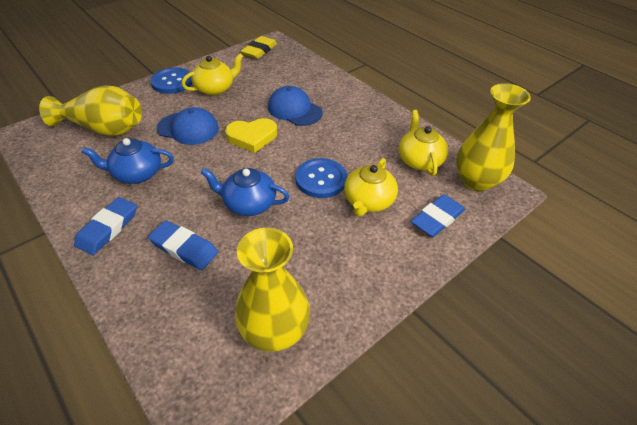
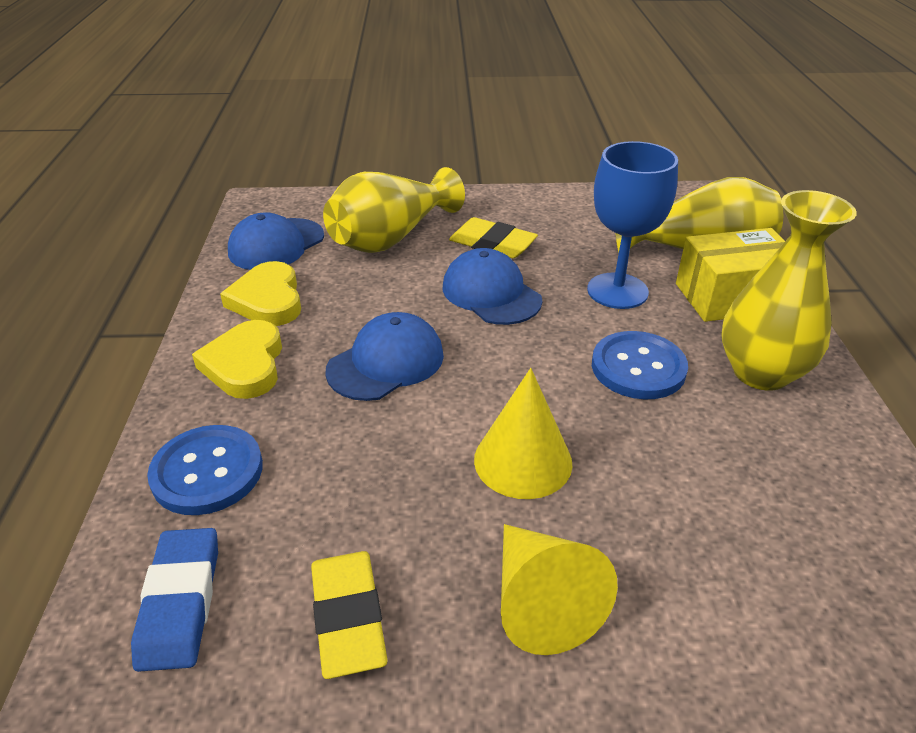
blue cap: 2 -> 3
blue eraser: 3 -> 1
blue goblet: 0 -> 1
blue teapot: 2 -> 0
yellow box: 0 -> 1
yellow cone: 0 -> 2
yellow eraser: 1 -> 2
yellow heart: 1 -> 2
yellow teapot: 3 -> 0

